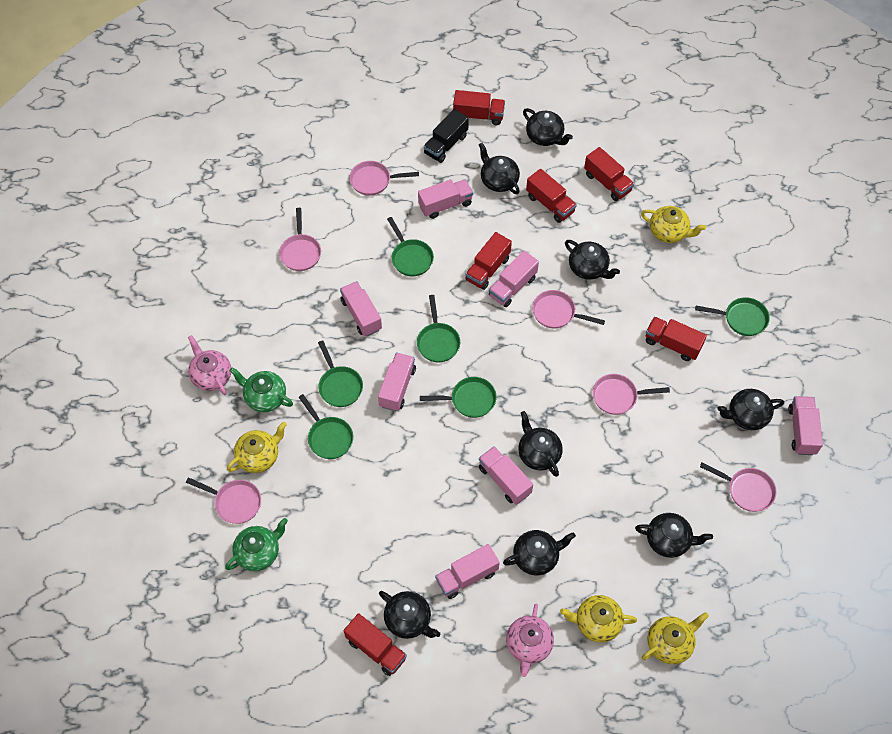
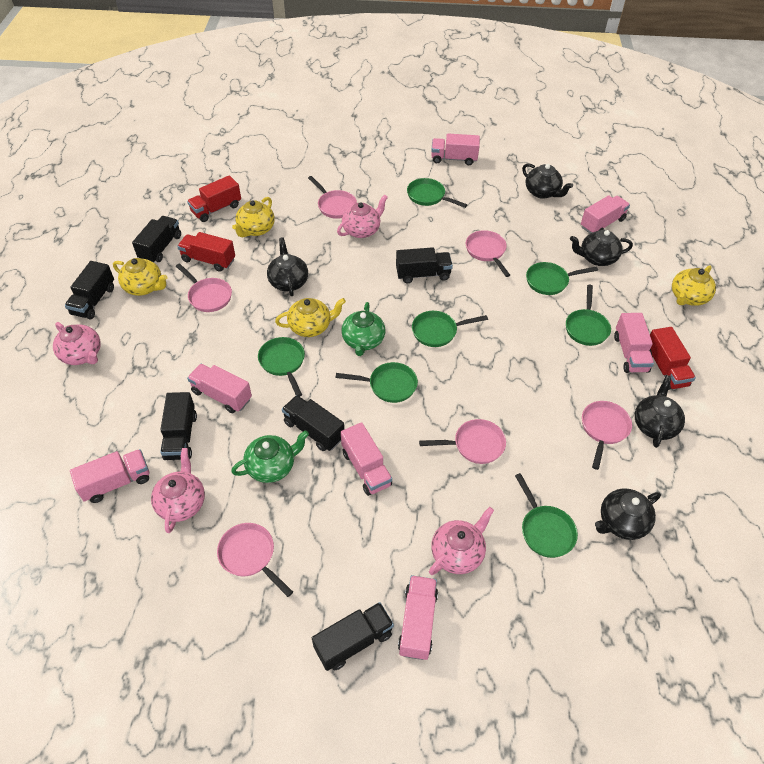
black teapot: 8 -> 5
black truck: 1 -> 6
green pan: 6 -> 7
pink teapot: 2 -> 4
red truck: 6 -> 3

